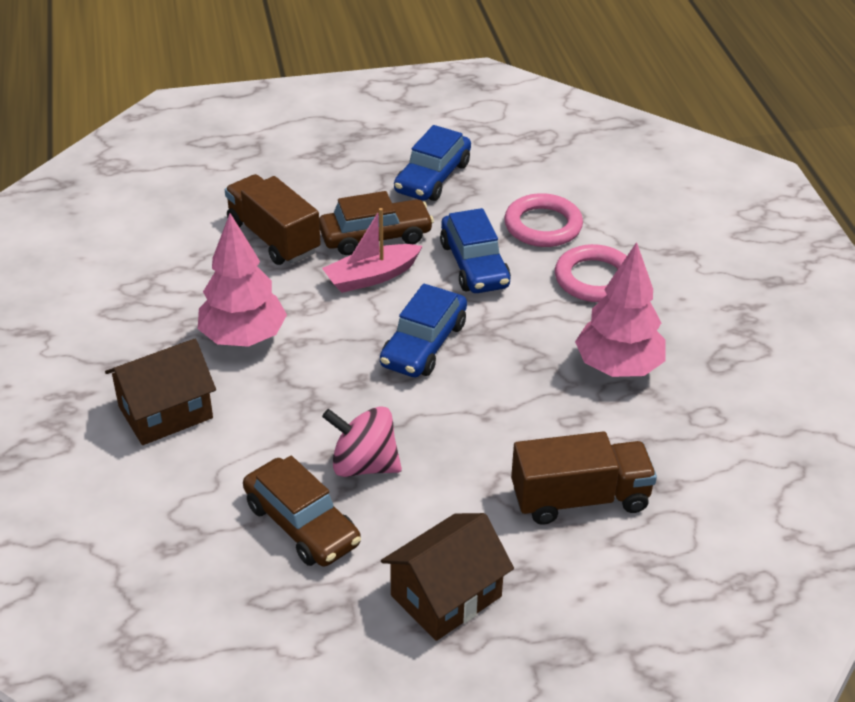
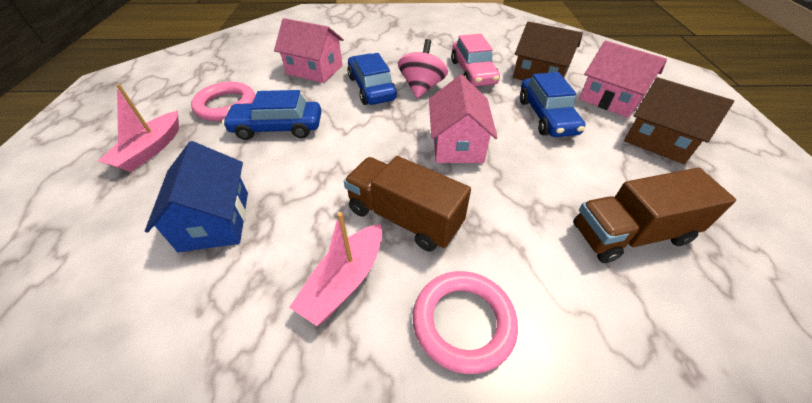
blue house: 0 -> 1
brown car: 2 -> 0
pink boat: 1 -> 2
pink car: 0 -> 1
pink house: 0 -> 3
pink tree: 2 -> 0

